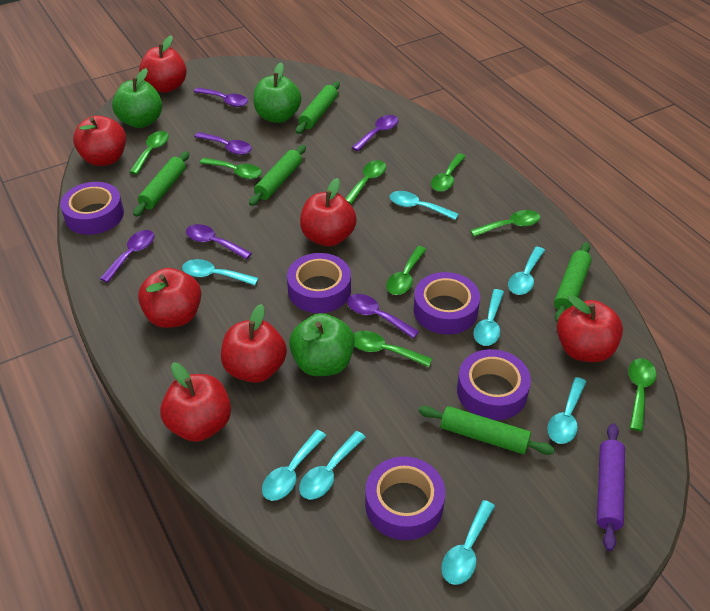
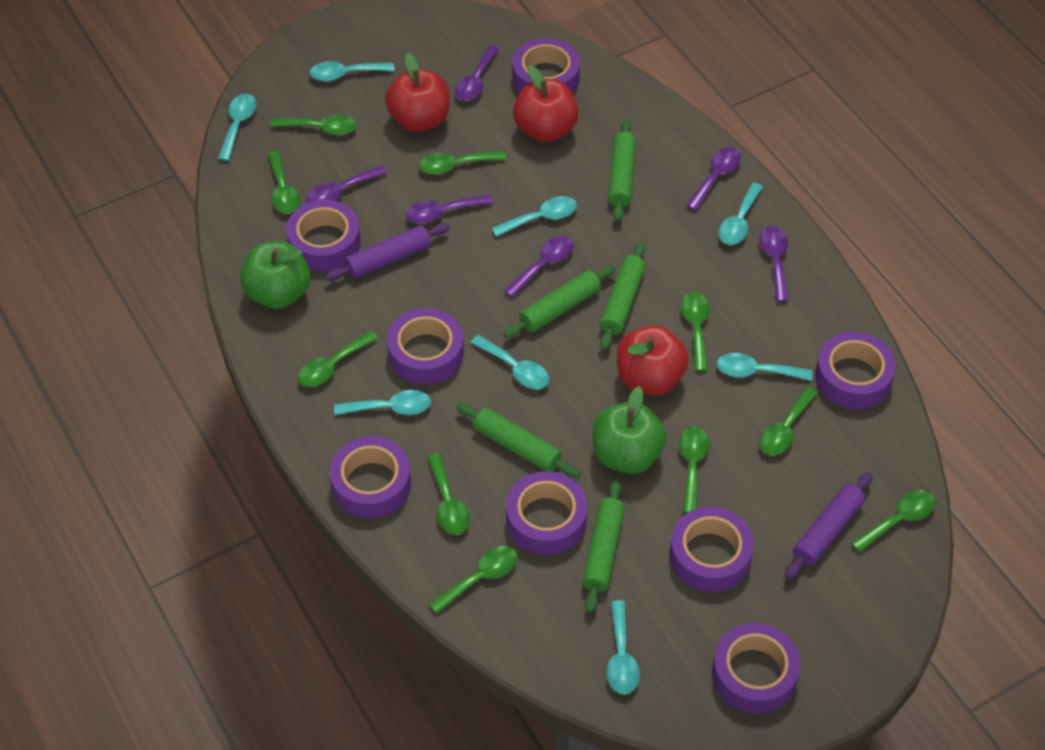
green apple: 3 -> 2
green spoon: 8 -> 10
purple rolling pin: 1 -> 2
purple tape: 5 -> 8
red apple: 7 -> 3

